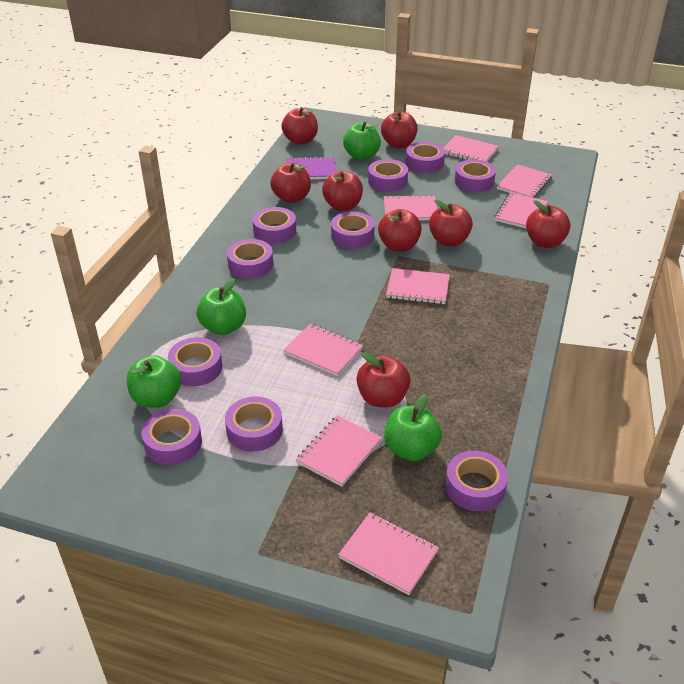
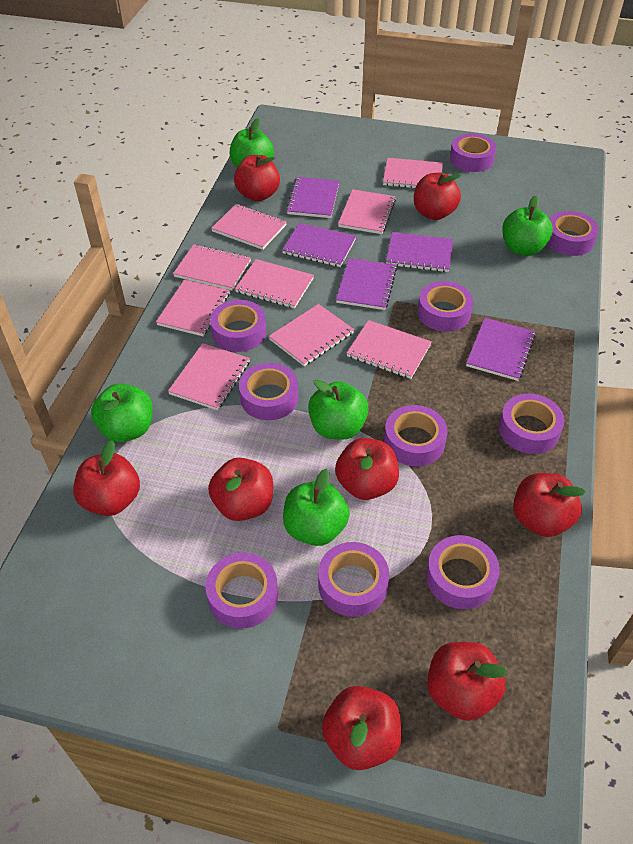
green apple: 4 -> 5
pink notebook: 8 -> 9
purple notebook: 1 -> 5

